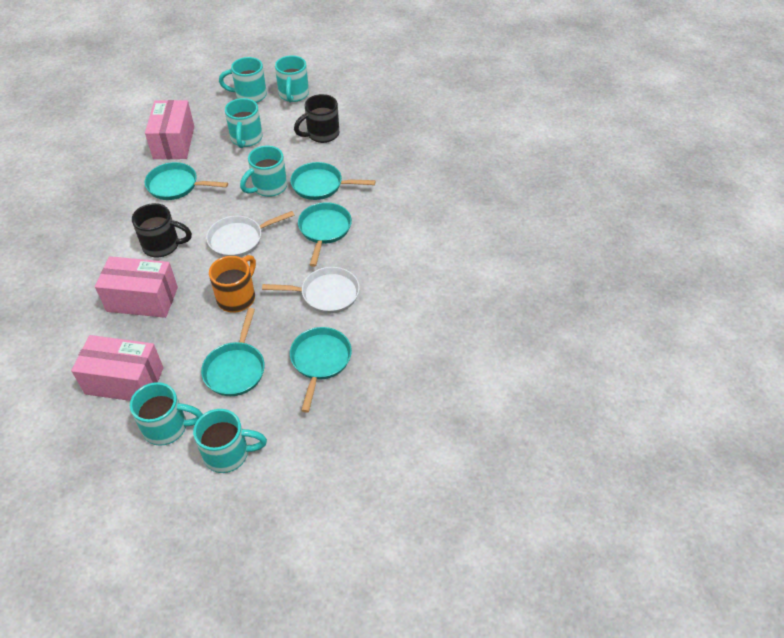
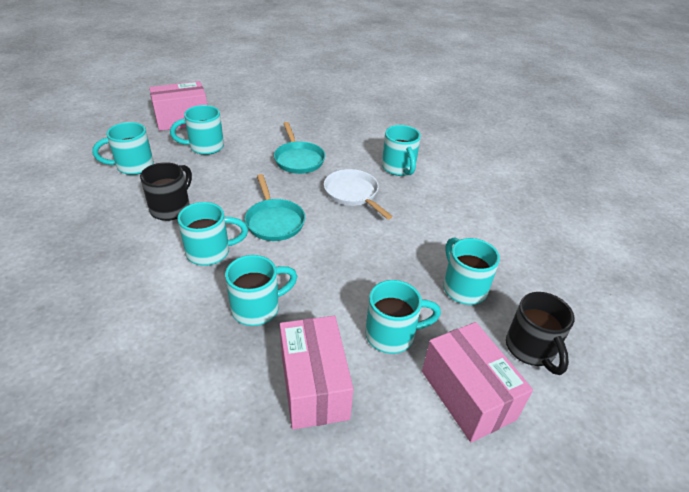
orange mug: 1 -> 0
turquoise mug: 6 -> 7
turquoise pan: 5 -> 2
white pan: 2 -> 1

